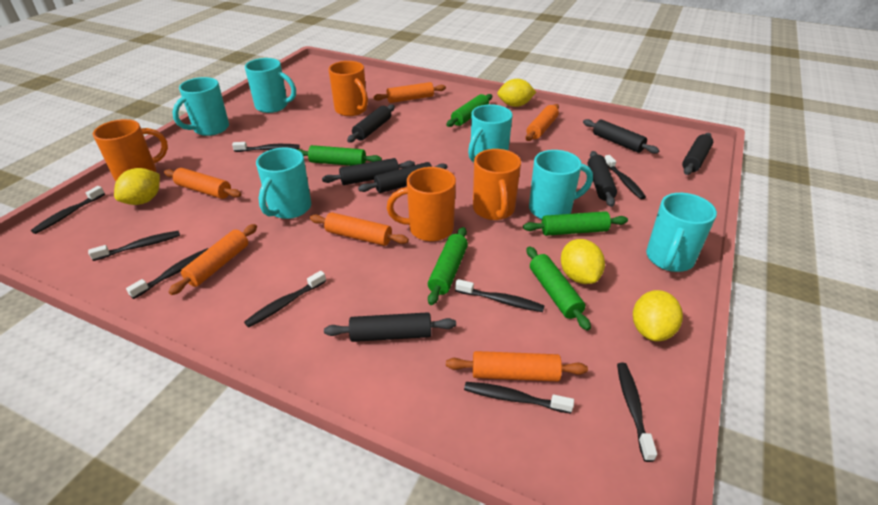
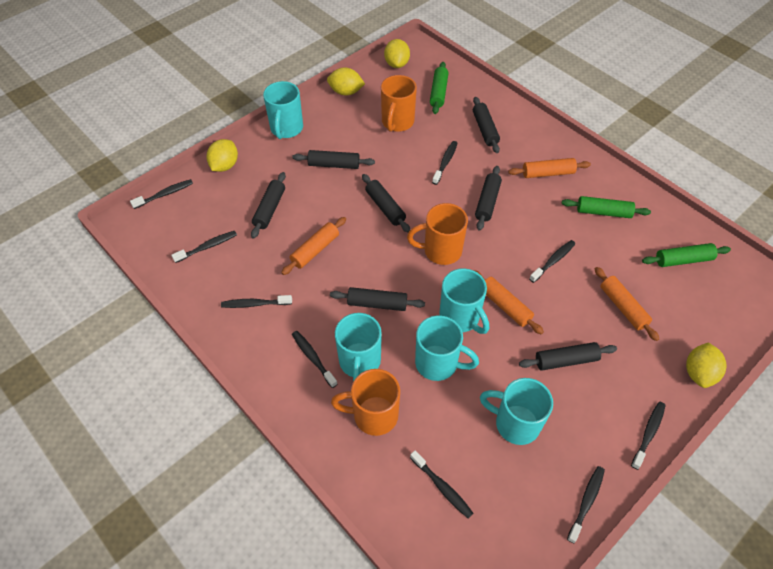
green rolling pin: 5 -> 3
orange mug: 4 -> 3
orange rolling pin: 6 -> 4
turquoise mug: 6 -> 5

